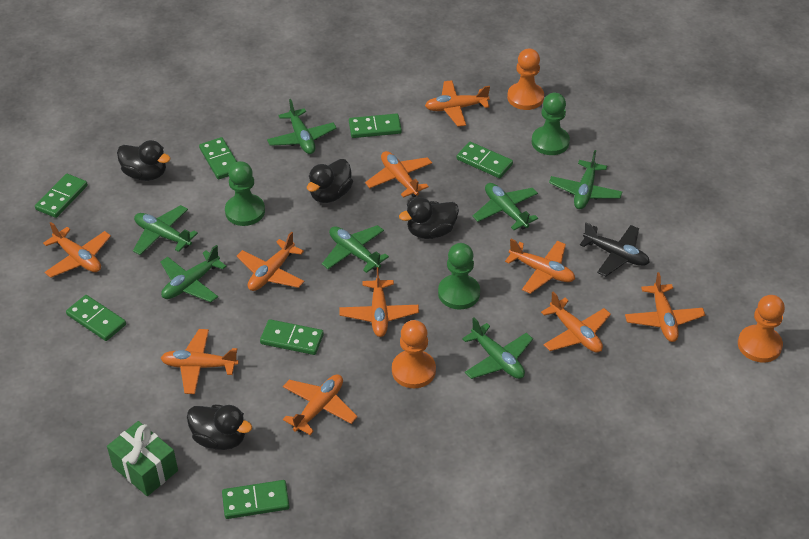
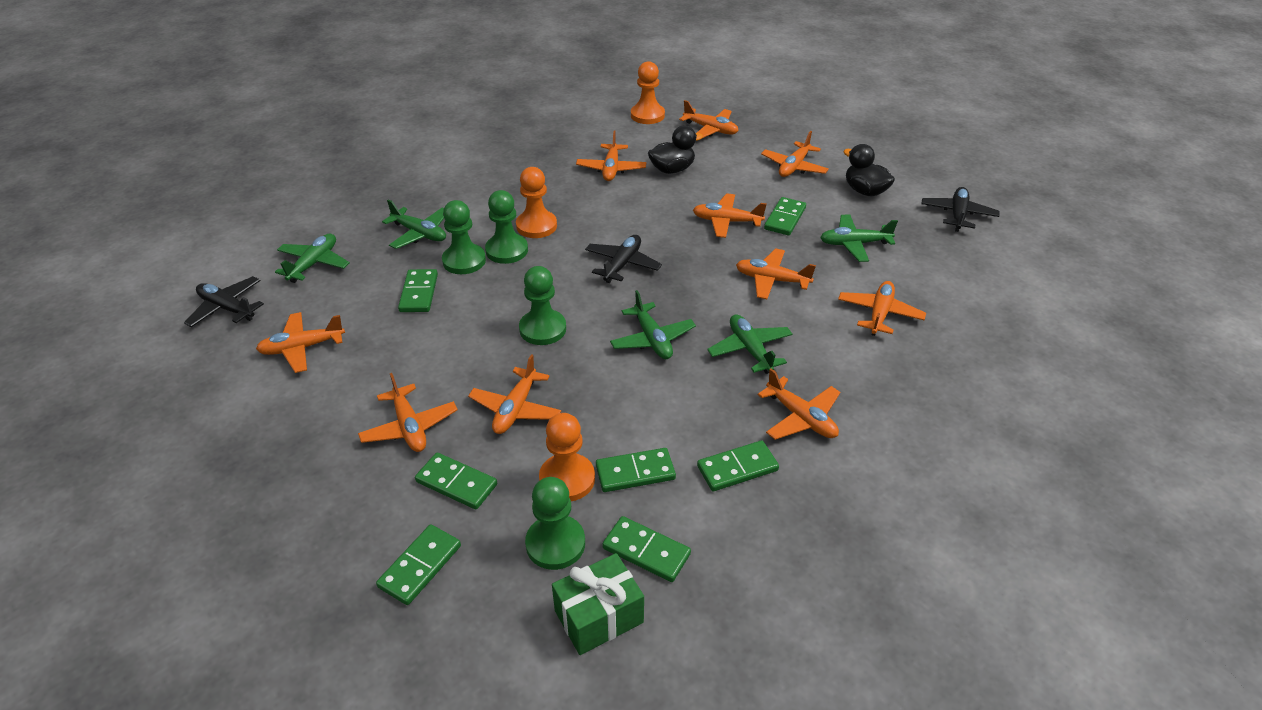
black duck: 4 -> 2
black plane: 1 -> 3
green pawn: 3 -> 4
green plane: 7 -> 5

